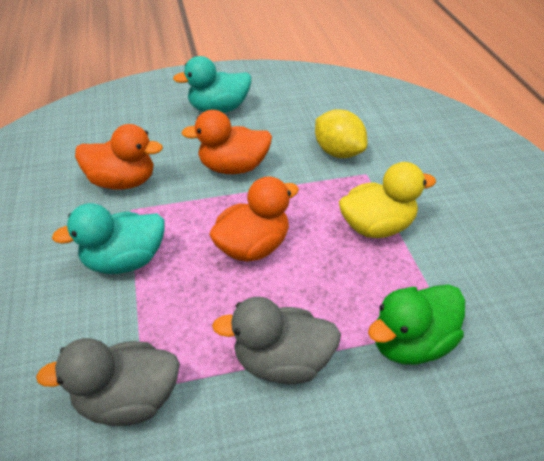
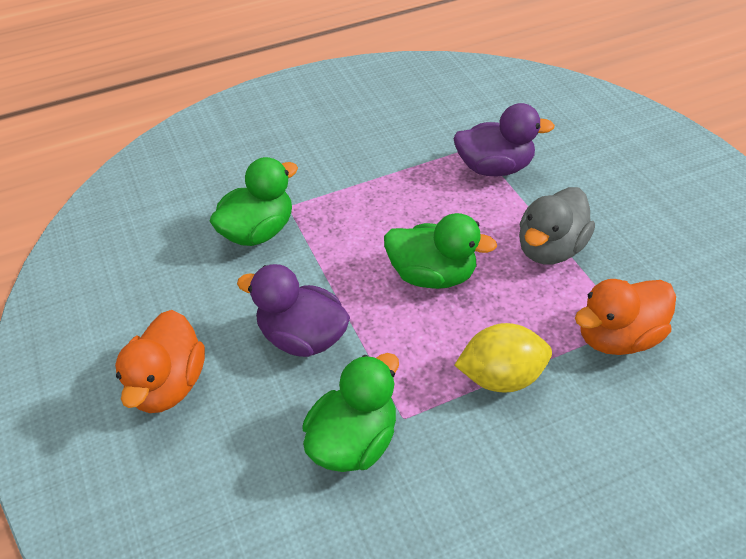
green duck: 1 -> 3
grey duck: 2 -> 1
orange duck: 3 -> 2
purple duck: 0 -> 2
turquoise duck: 2 -> 0
yellow duck: 1 -> 0

